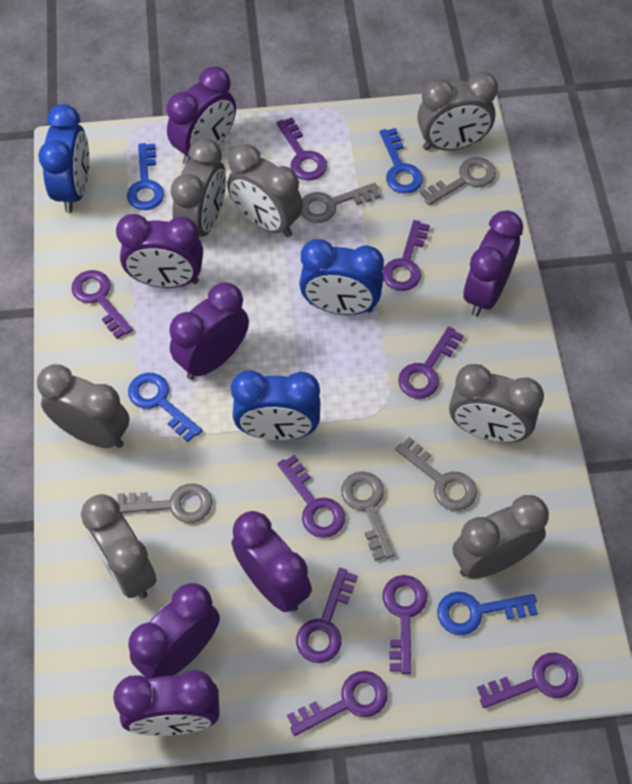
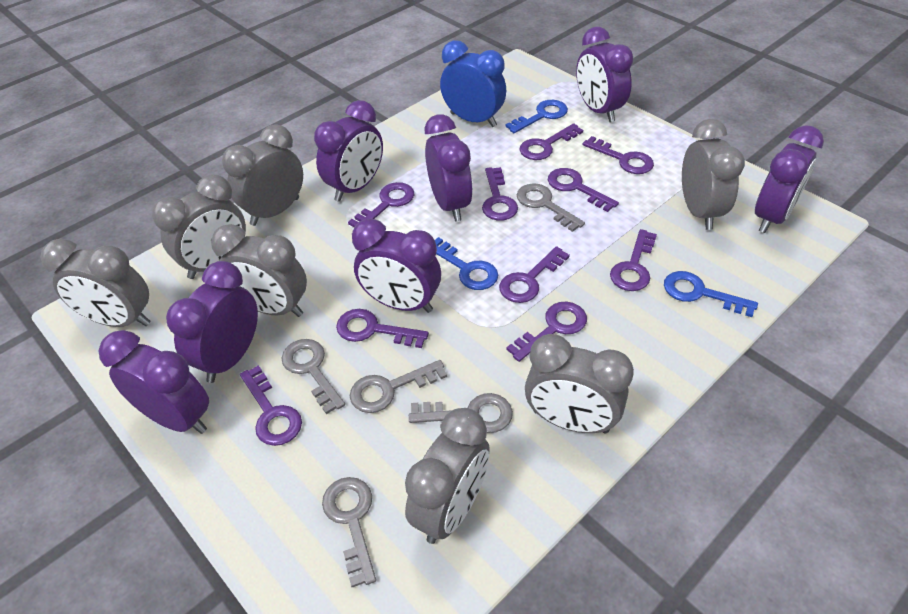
blue clock: 3 -> 1
blue key: 4 -> 3
purple key: 9 -> 10

